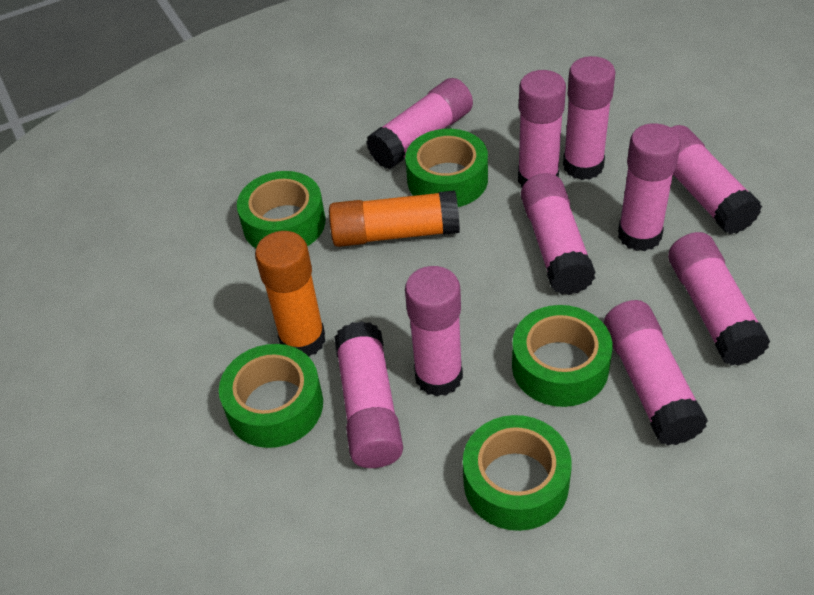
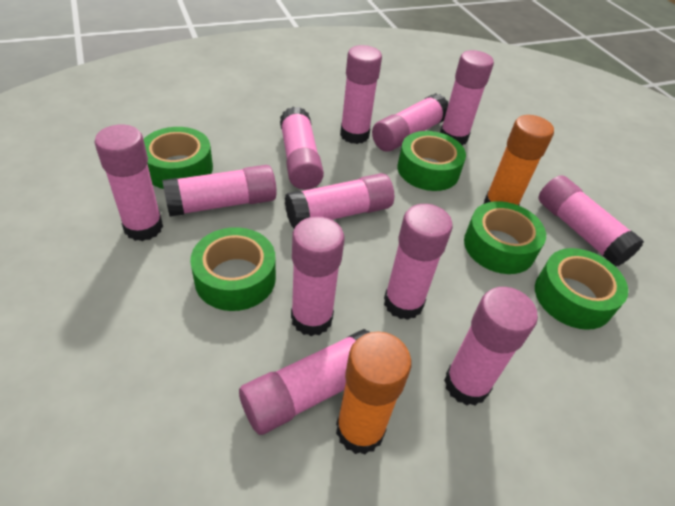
pink glue stick: 10 -> 12

